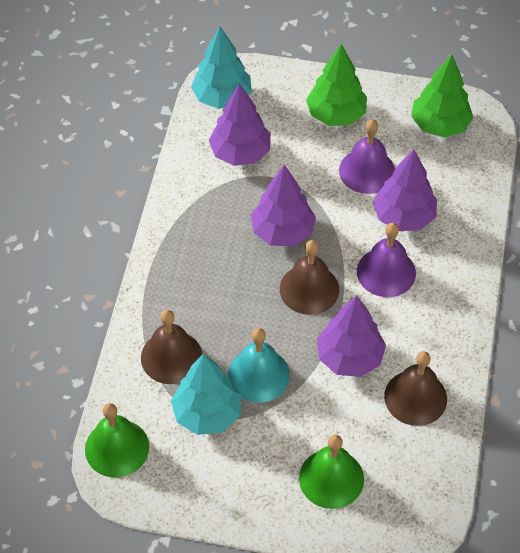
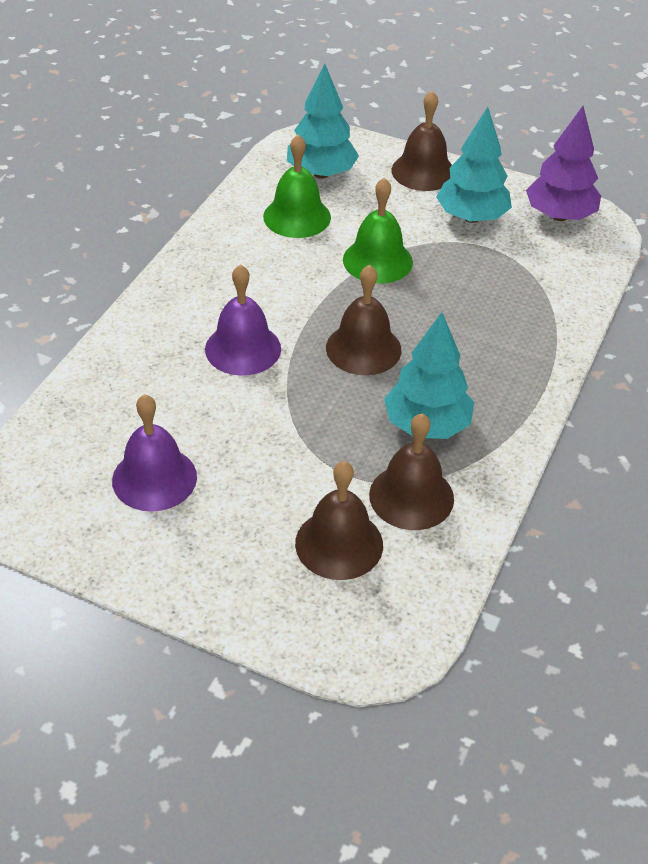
brown bell: 3 -> 4
green tree: 2 -> 0
purple tree: 4 -> 1
turquoise bell: 1 -> 0
turquoise tree: 2 -> 3

